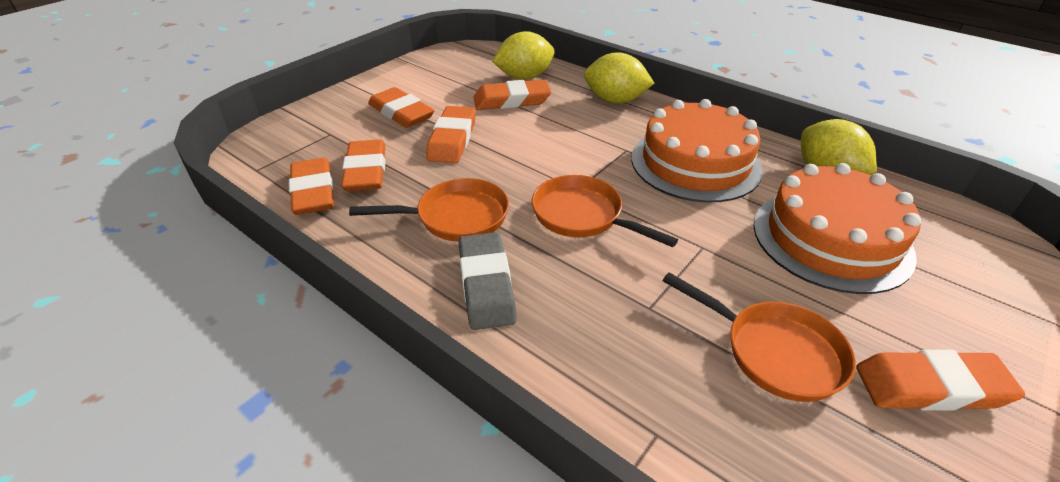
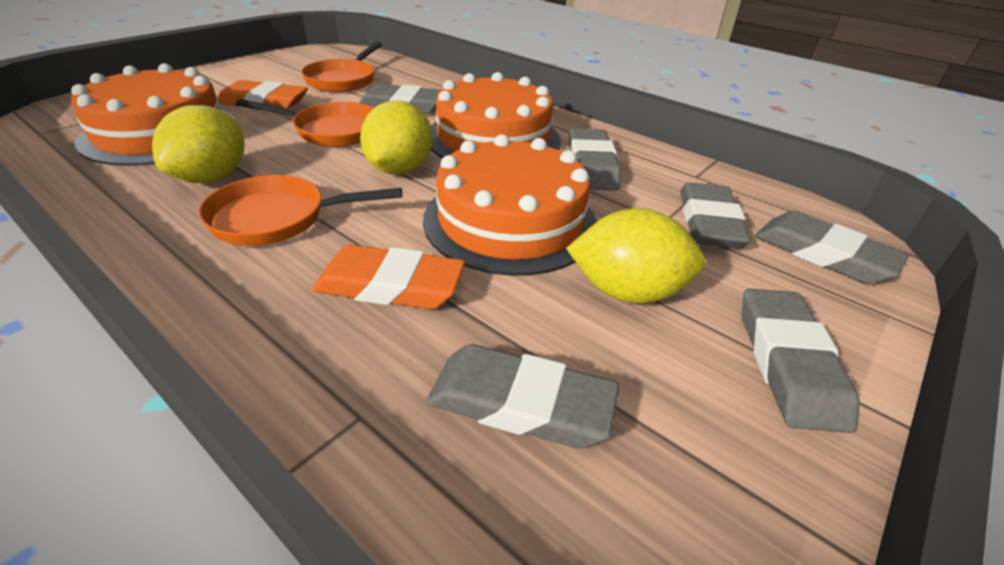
grey eraser: 1 -> 6
orange cake: 2 -> 3
orange eraser: 6 -> 2

